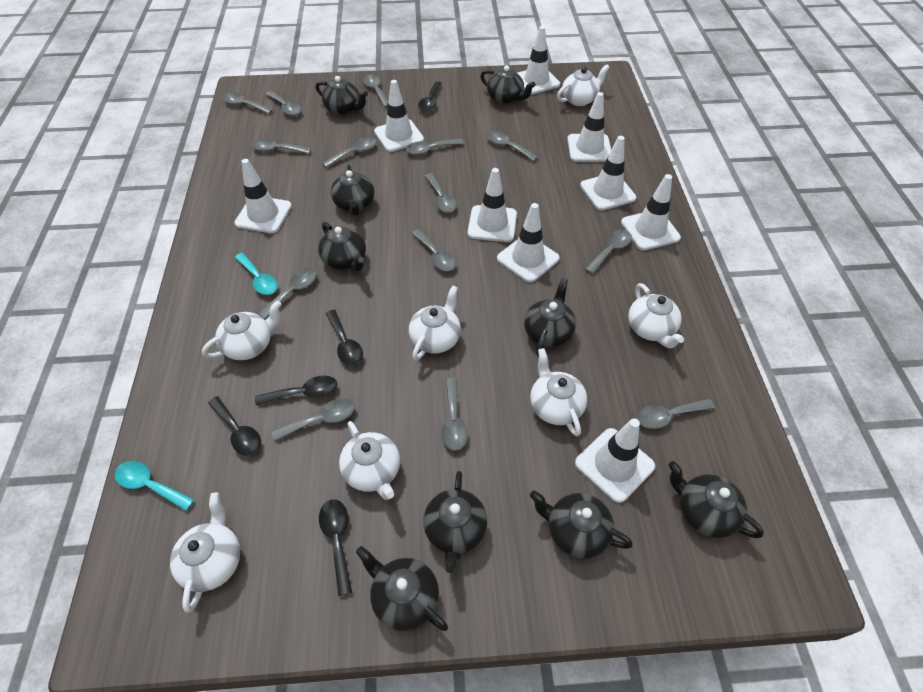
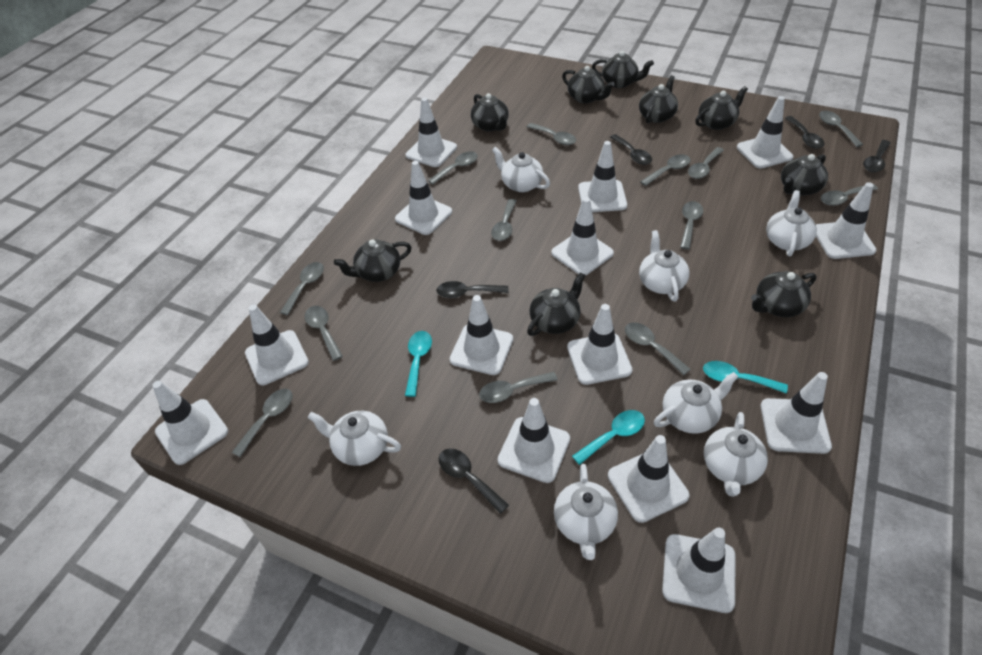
grey spoon: 14 -> 13
turquoise spoon: 2 -> 3
white traffic cone: 9 -> 14

